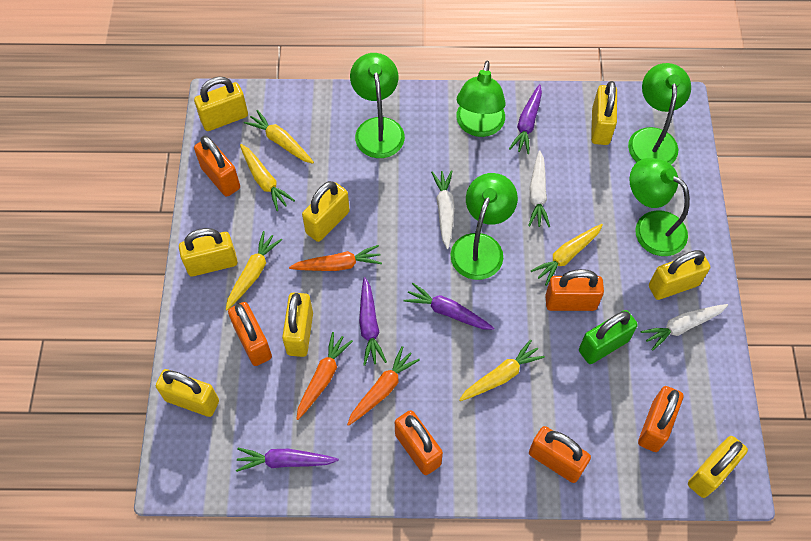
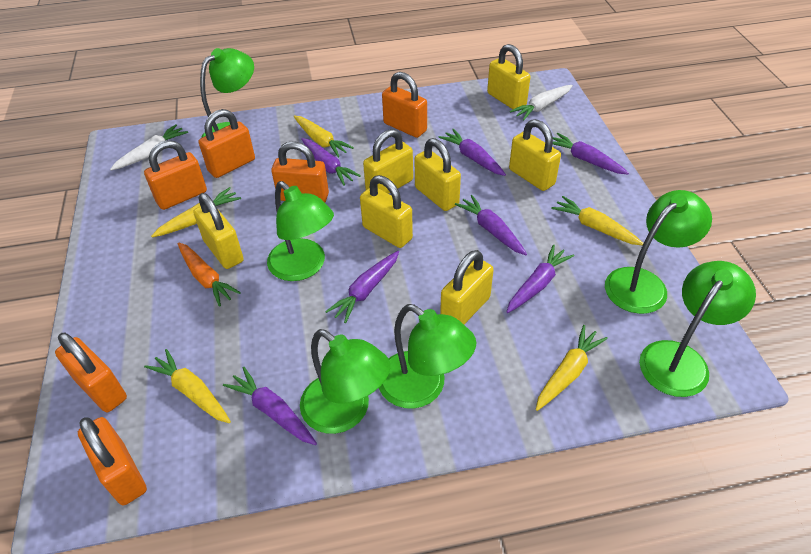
green lamp: 5 -> 6
green padlock: 1 -> 0
orange carrot: 3 -> 1
purple carrot: 4 -> 7
white carrot: 3 -> 2
yellow padlock: 8 -> 7

